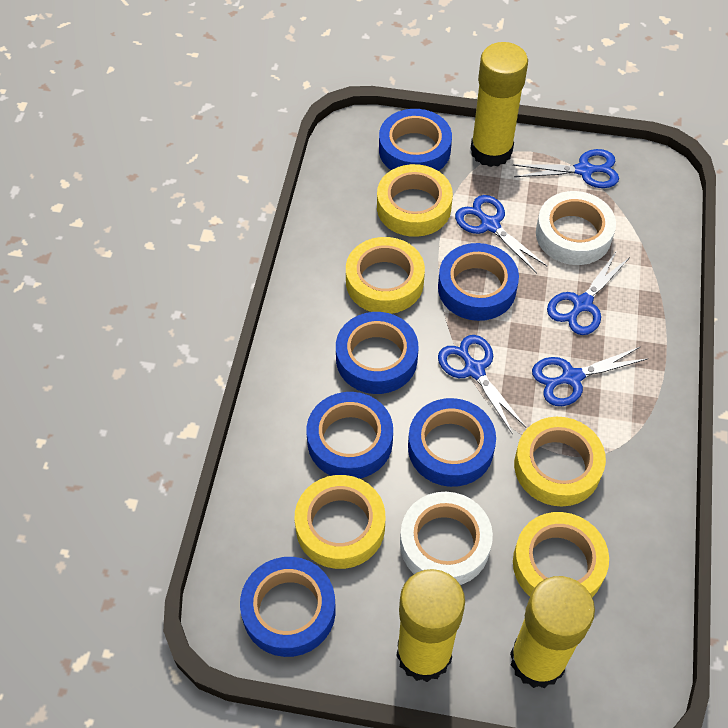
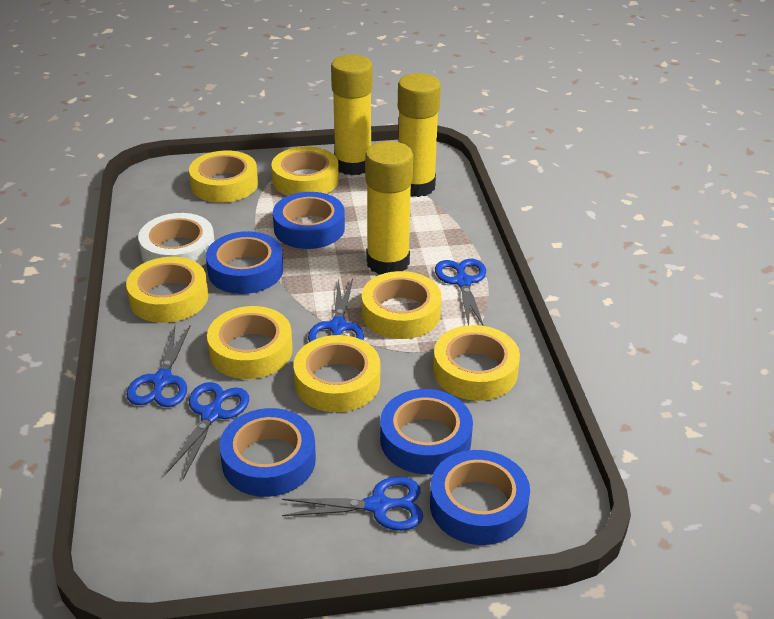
blue tape: 6 -> 5
white tape: 2 -> 1
yellow tape: 5 -> 7

